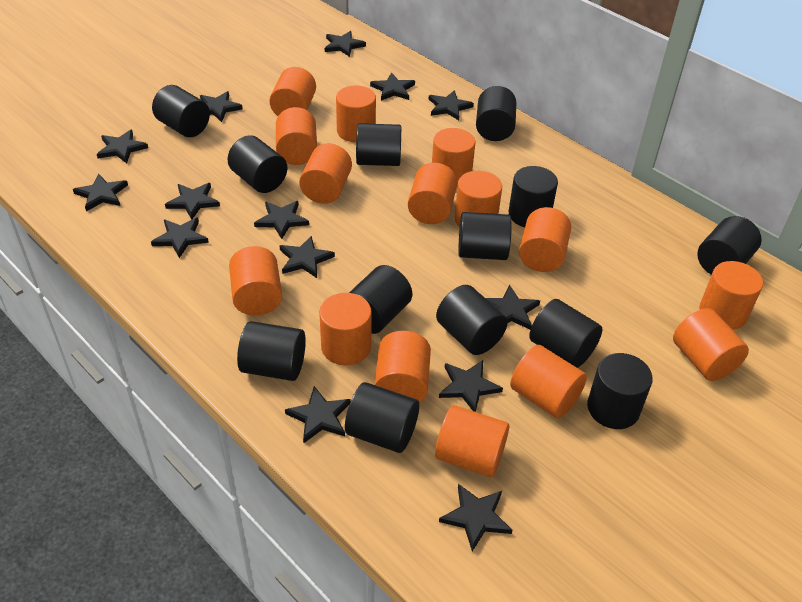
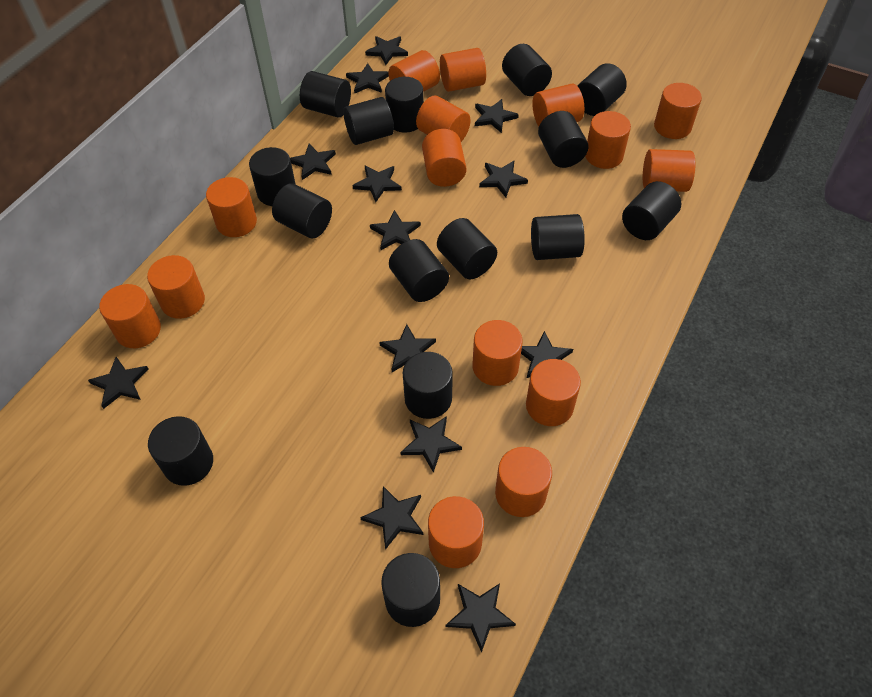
black cylinder: 13 -> 15
black star: 14 -> 13

